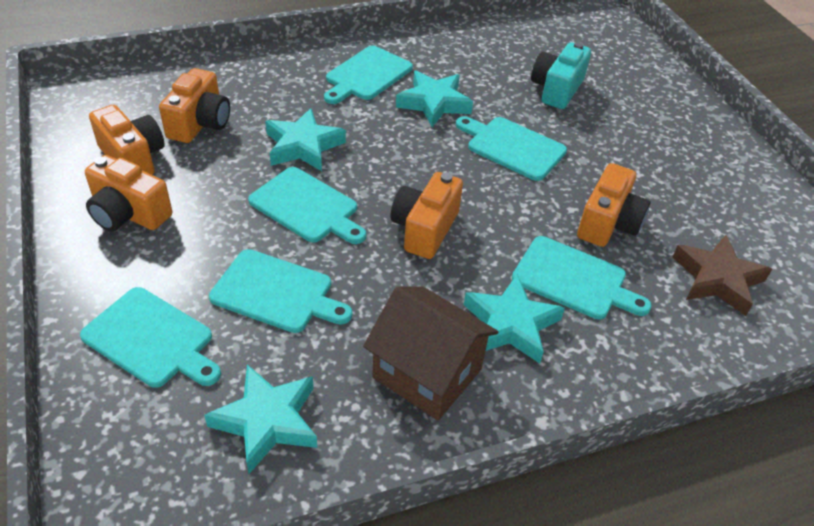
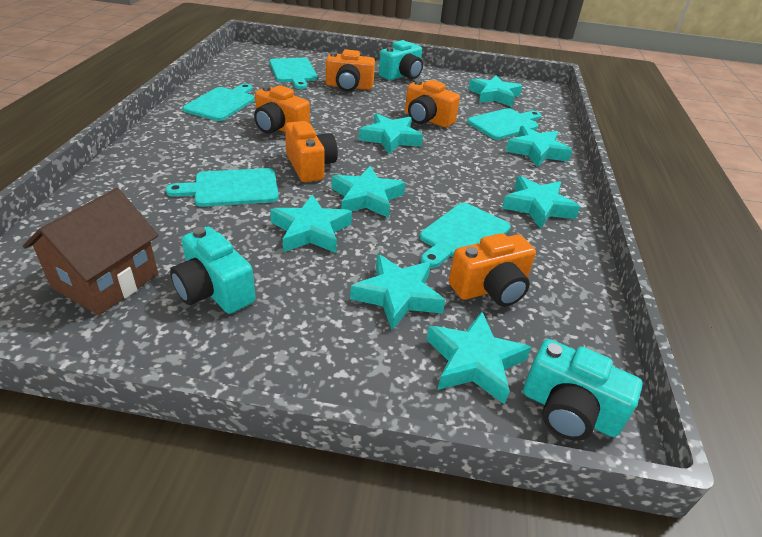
brown star: 1 -> 0
turquoise camera: 1 -> 3
turquoise cutting board: 6 -> 5
turquoise star: 4 -> 8

